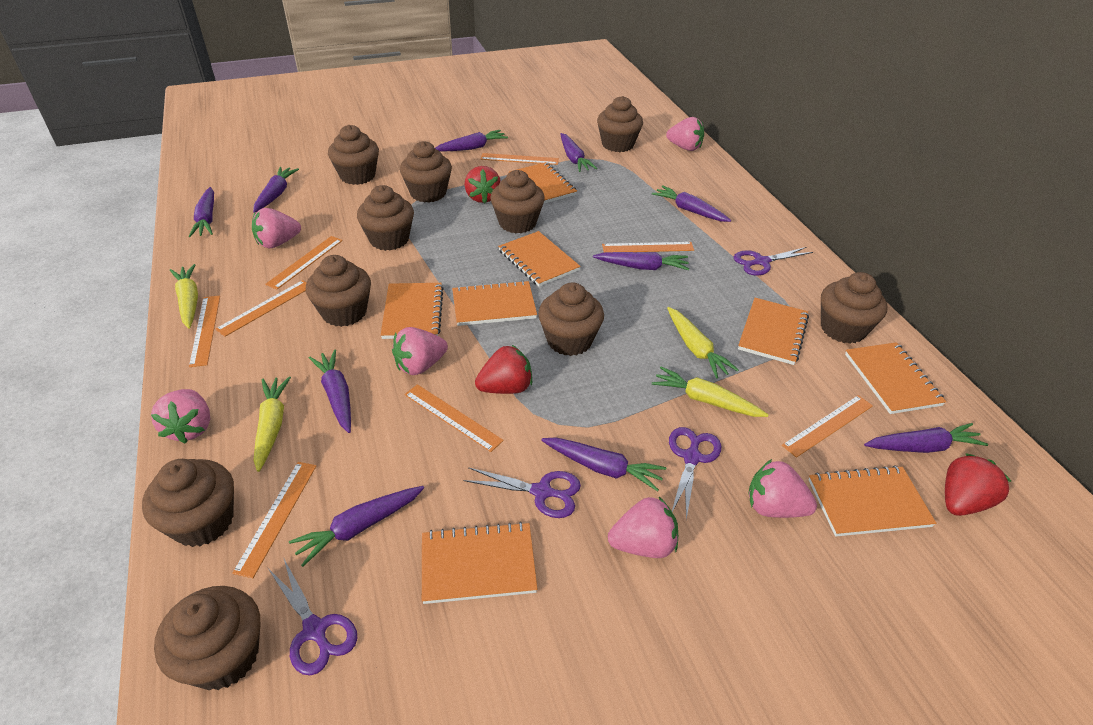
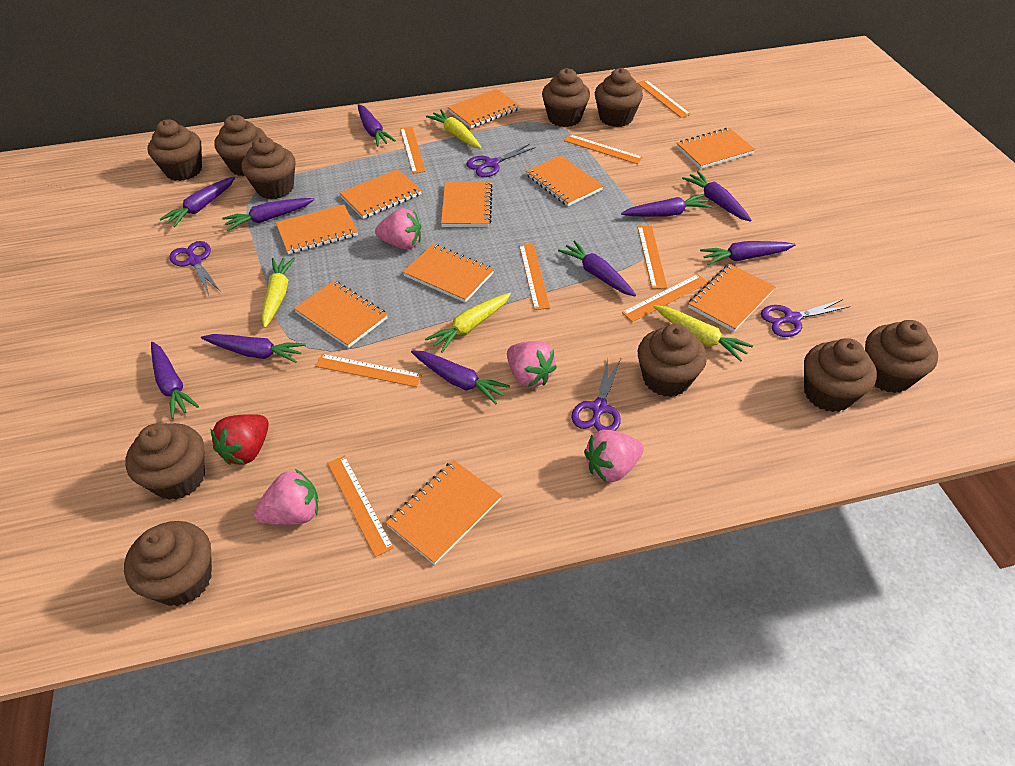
orange notebook: 8 -> 10
pink strawberry: 6 -> 4
red strawberry: 3 -> 1

